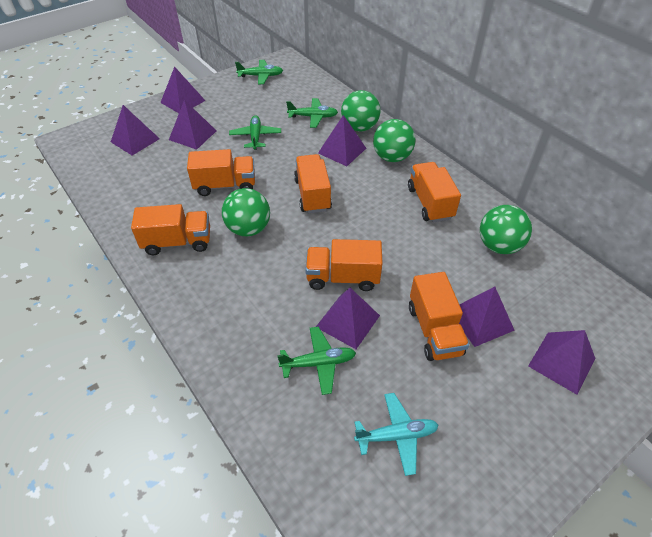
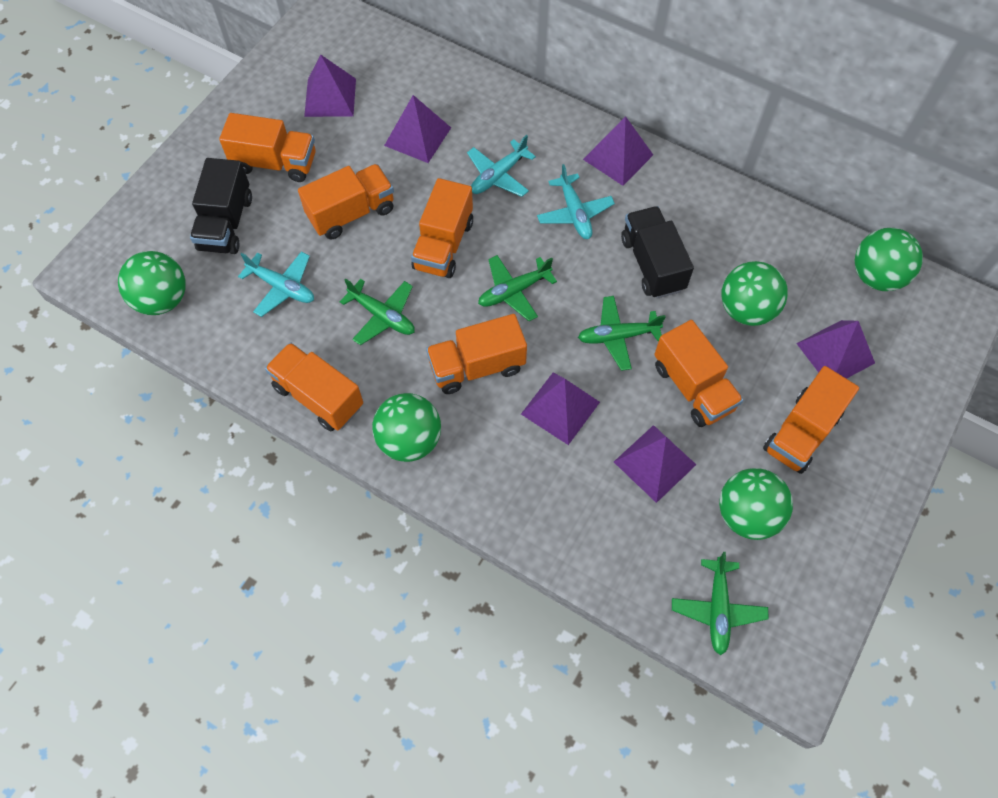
black truck: 0 -> 2
green ball: 4 -> 5
orange truck: 6 -> 7
purple pyramid: 7 -> 6
turquoise plane: 1 -> 3

